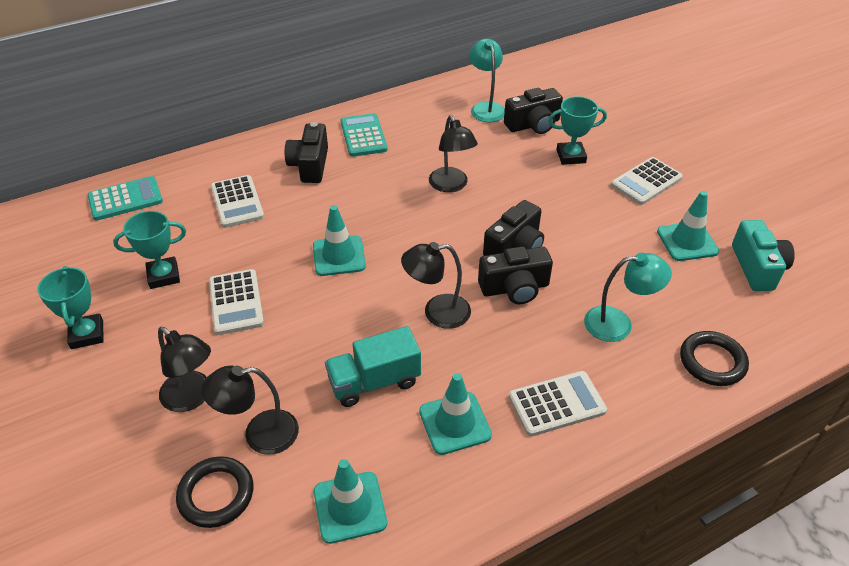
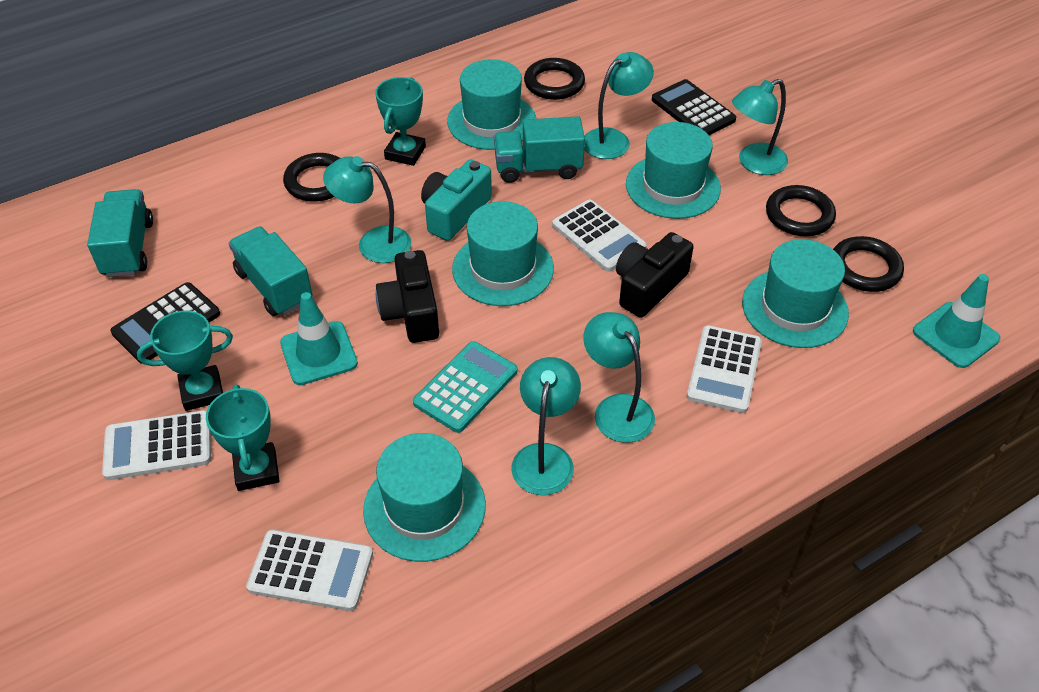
black calculator: 0 -> 2
black camera: 4 -> 2
black lamp: 4 -> 0
black ring: 2 -> 4
turquoise calculator: 2 -> 1
turquoise hat: 0 -> 5
turquoise lamp: 2 -> 5
turquoise traffic cone: 4 -> 2
turquoise truck: 1 -> 3

